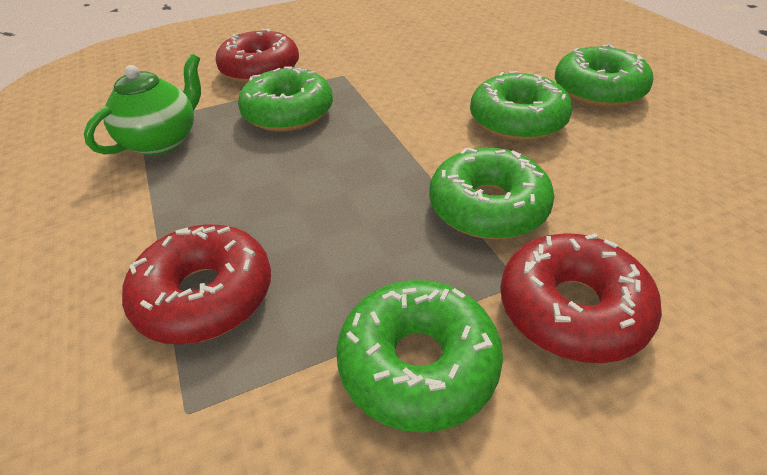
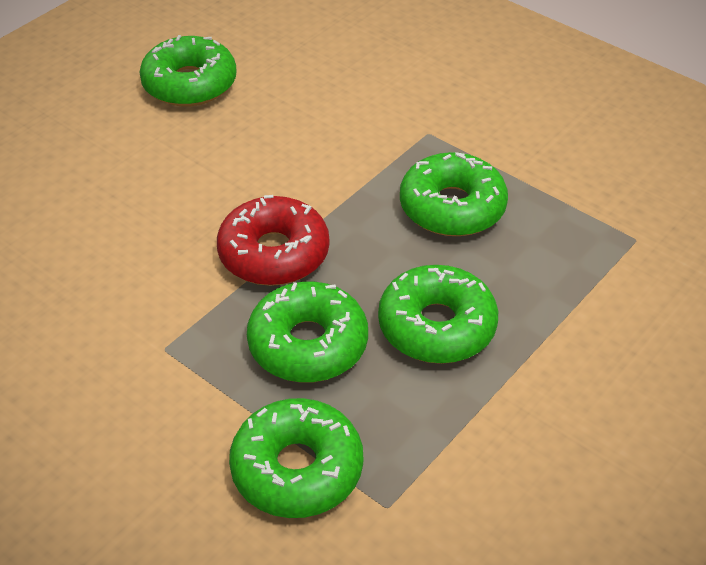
green teapot: 1 -> 0
red donut: 3 -> 1

